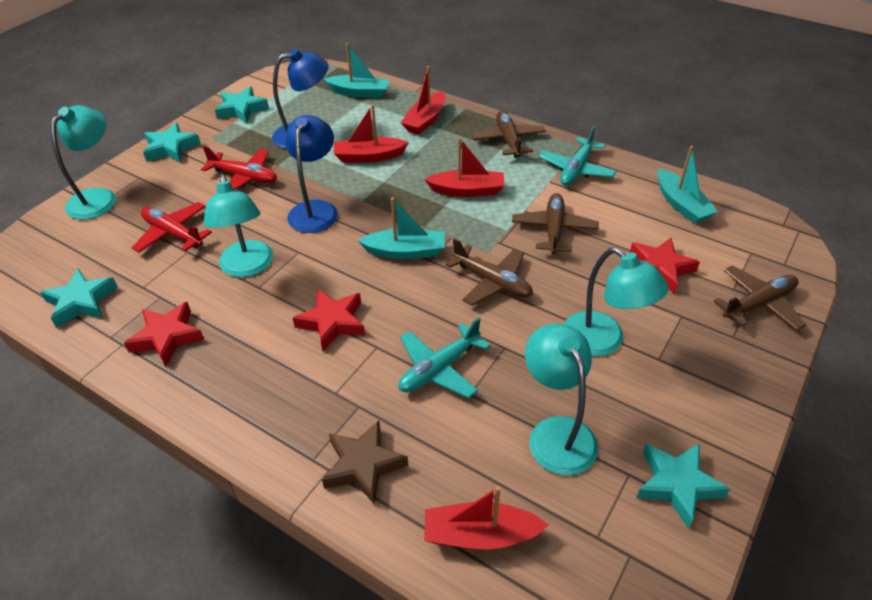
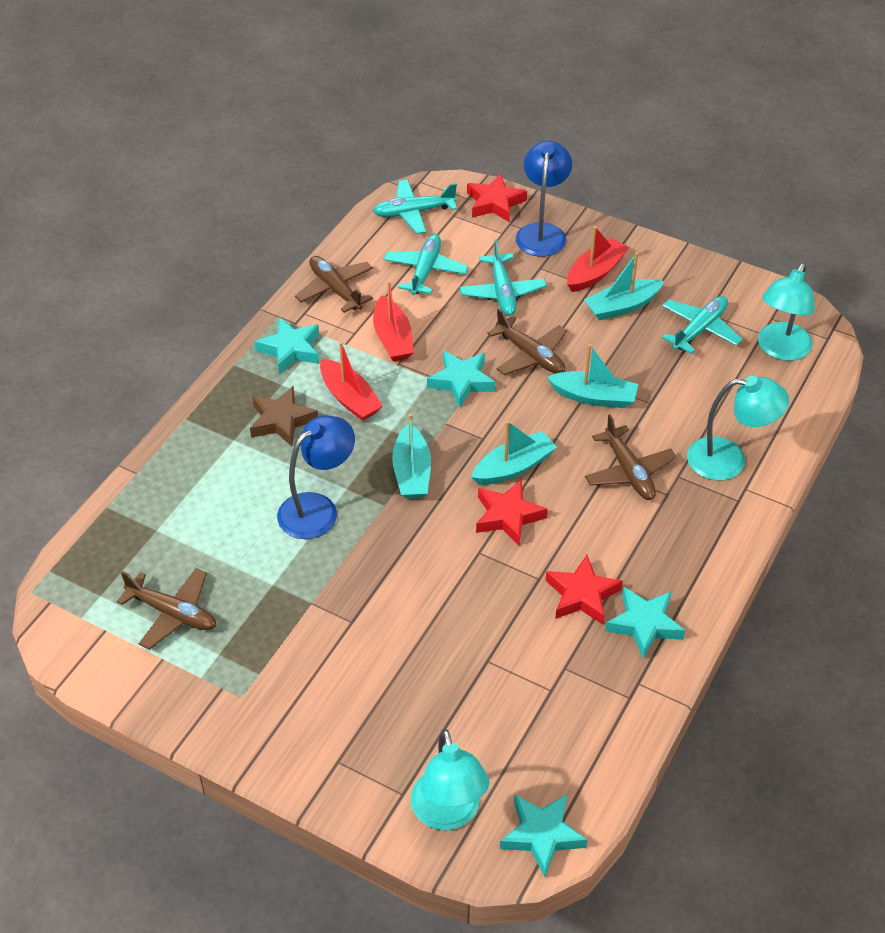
red boat: 4 -> 3
red plane: 2 -> 0
turquoise boat: 3 -> 4
turquoise lamp: 4 -> 3
turquoise plane: 2 -> 4

